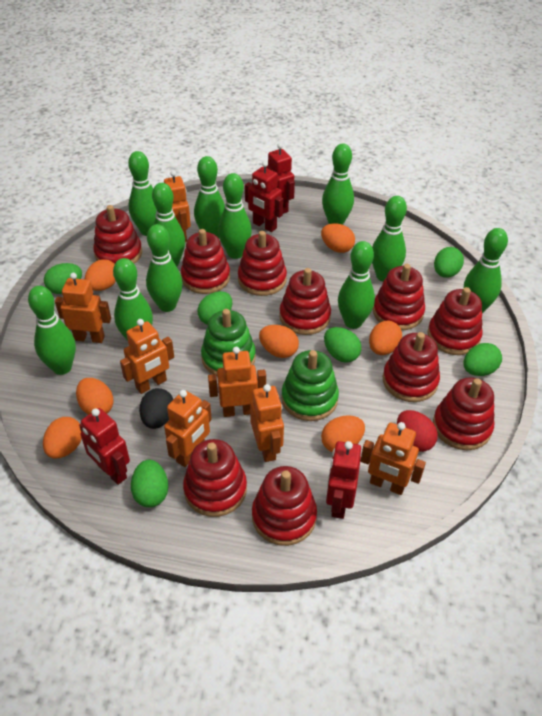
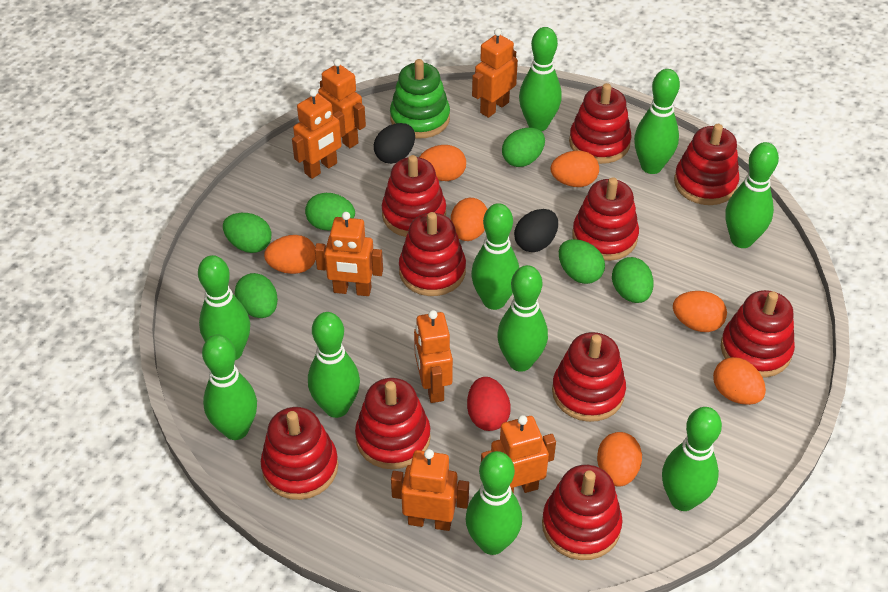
black egg: 1 -> 2
green bowling pin: 11 -> 10
green stacking toy: 2 -> 1
red robot: 4 -> 0

